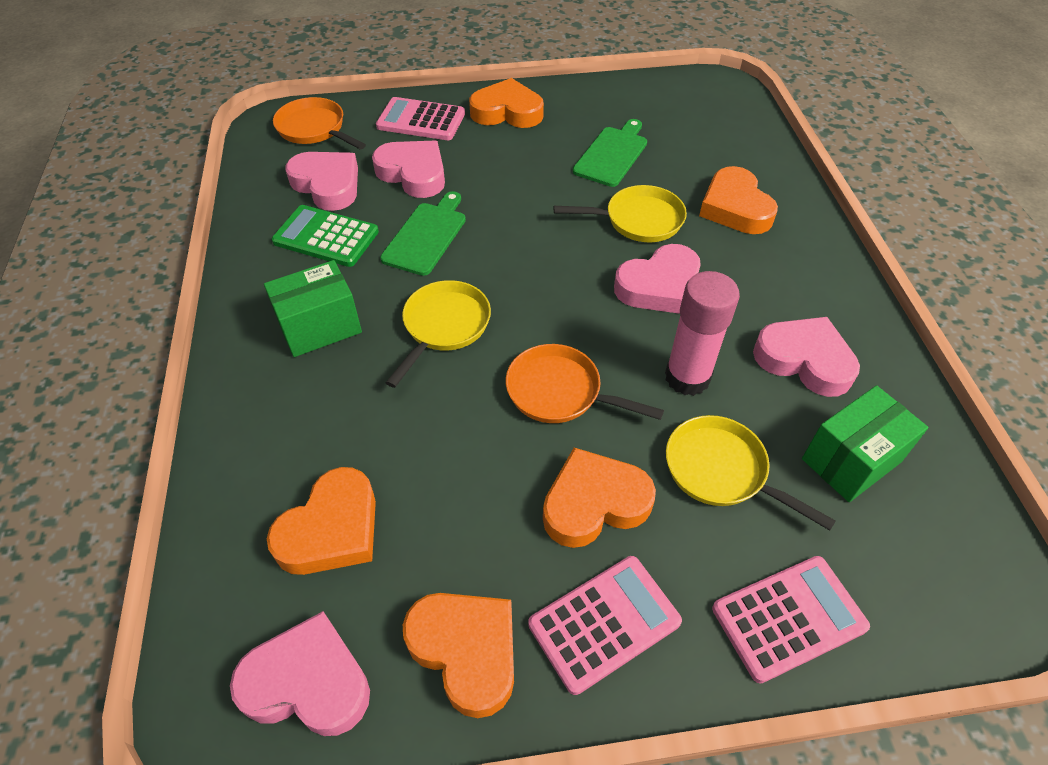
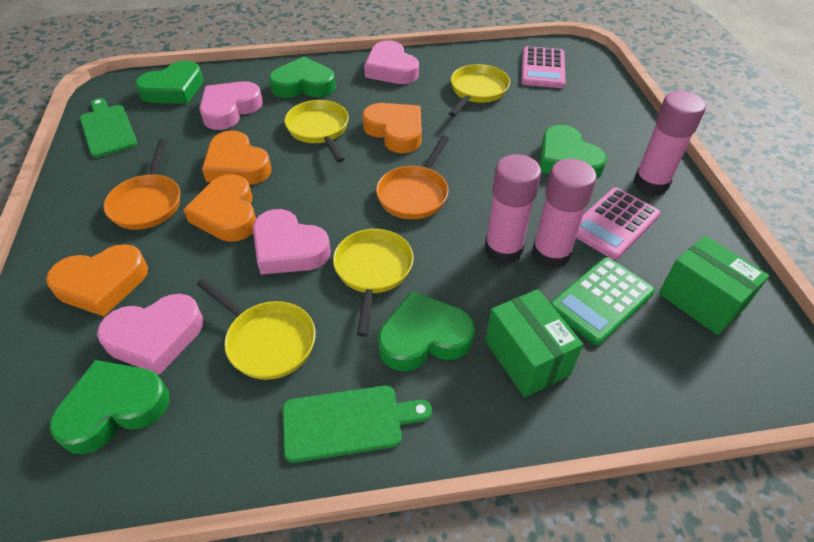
green heart: 0 -> 5
orange heart: 5 -> 4
pink calculator: 3 -> 2
pink glue stick: 1 -> 3
pink heart: 5 -> 4
yellow pan: 3 -> 4

